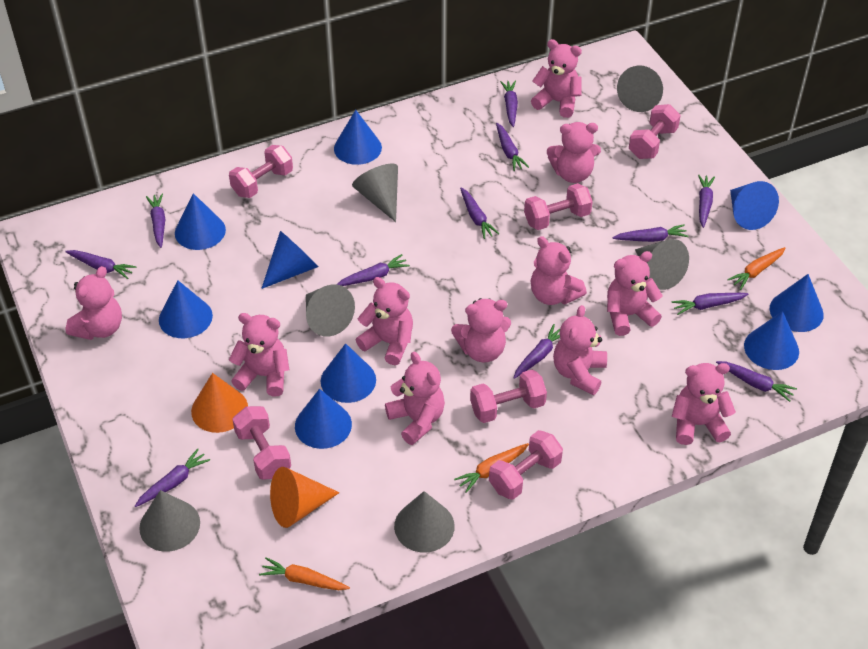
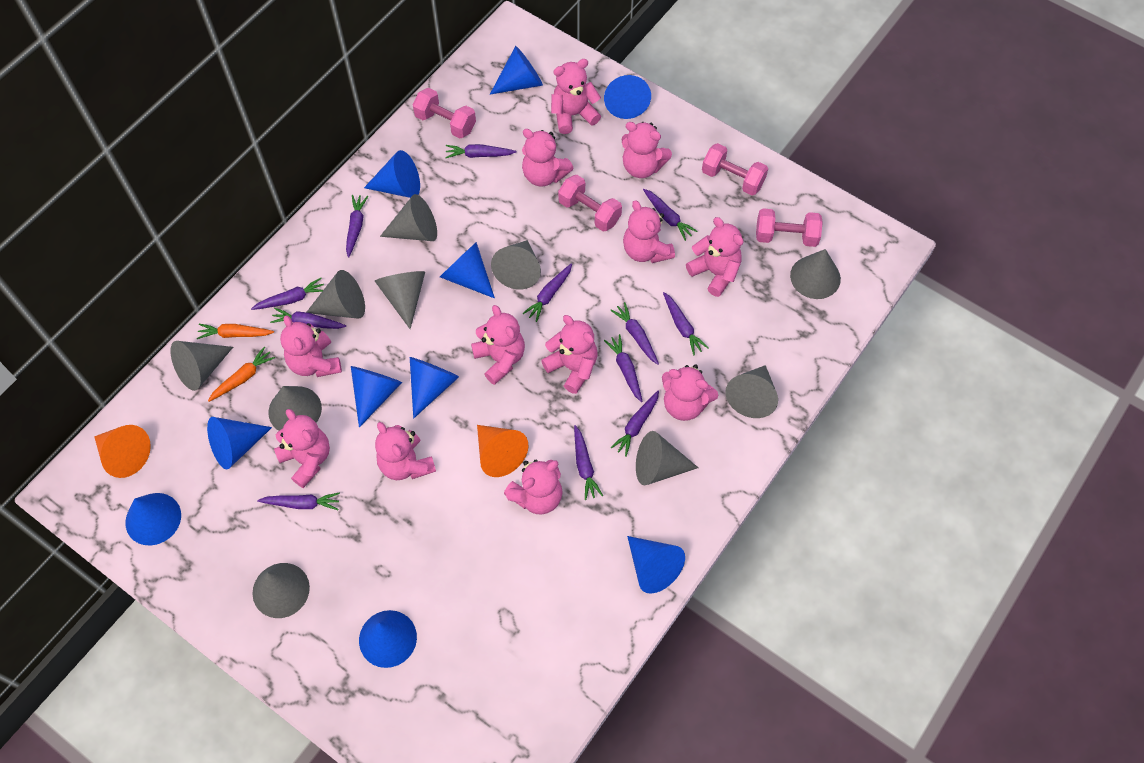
blue cone: 9 -> 10
grey cone: 6 -> 10
orange carrot: 3 -> 2
pink dumbbell: 6 -> 4
pink teddy bear: 11 -> 12

